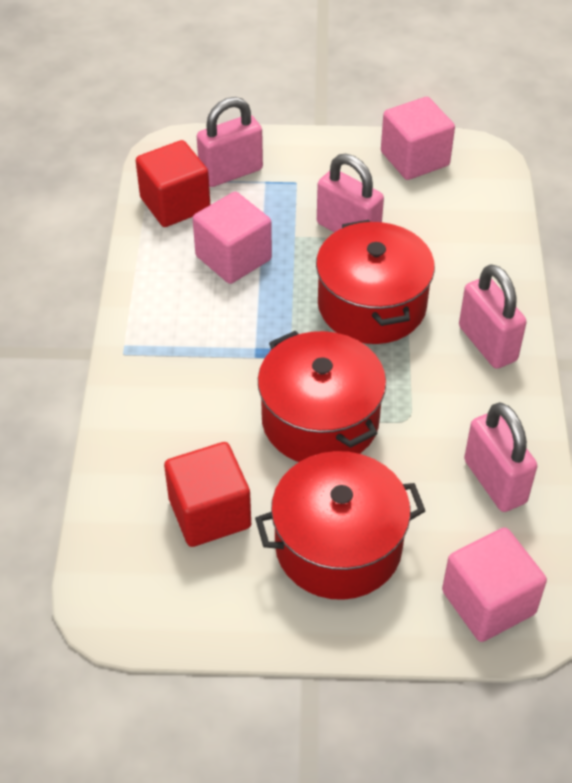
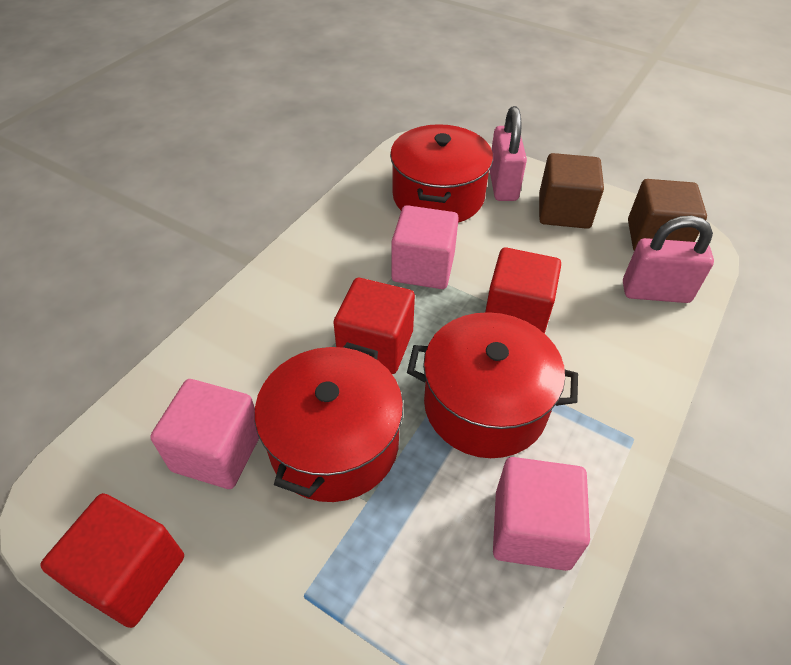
brown cube: 0 -> 2
pink padlock: 4 -> 2
red cube: 2 -> 3

